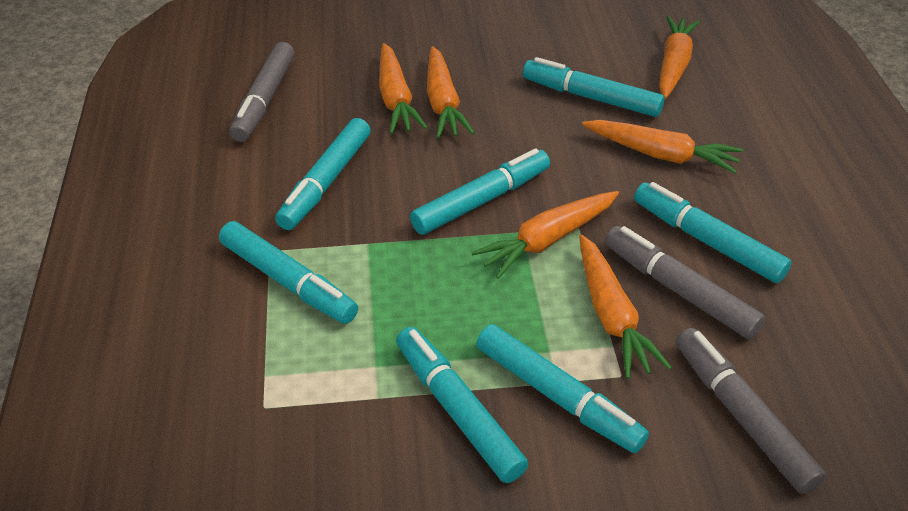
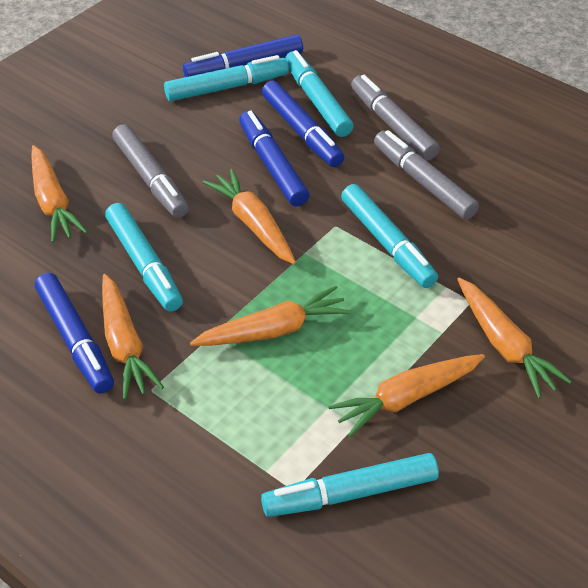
blue marker: 0 -> 4
turquoise marker: 7 -> 5

